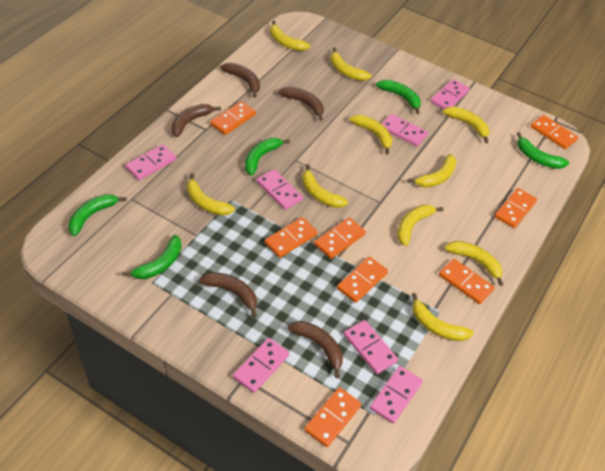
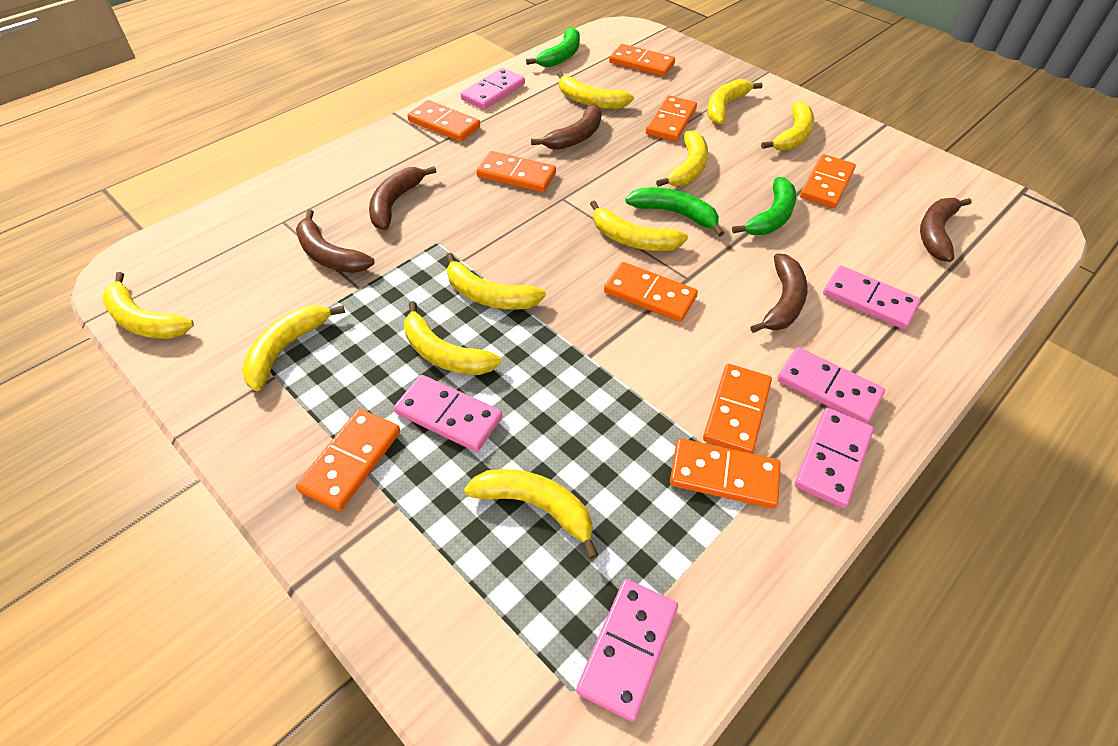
green banana: 5 -> 3
orange domino: 8 -> 9
pink domino: 7 -> 6

